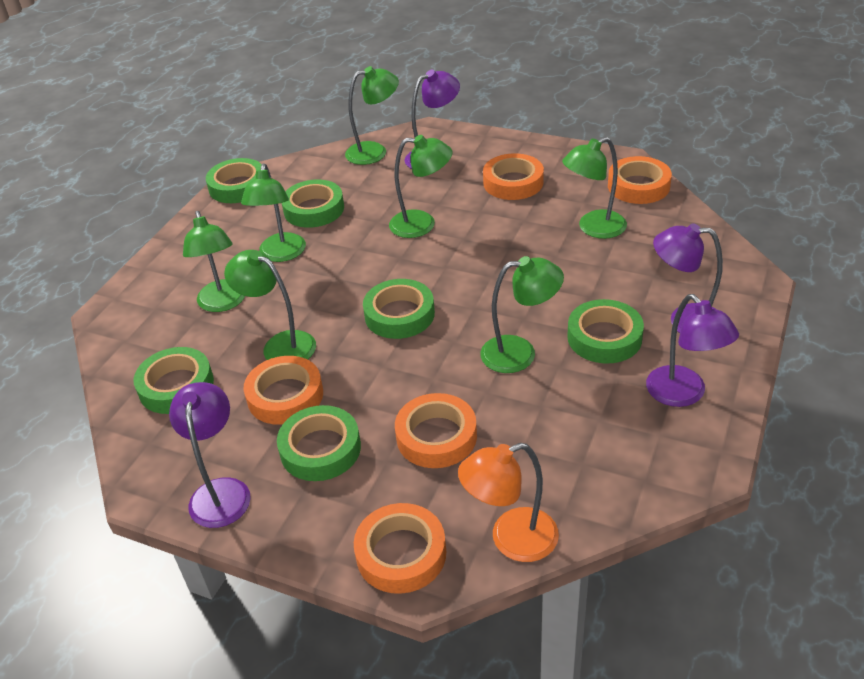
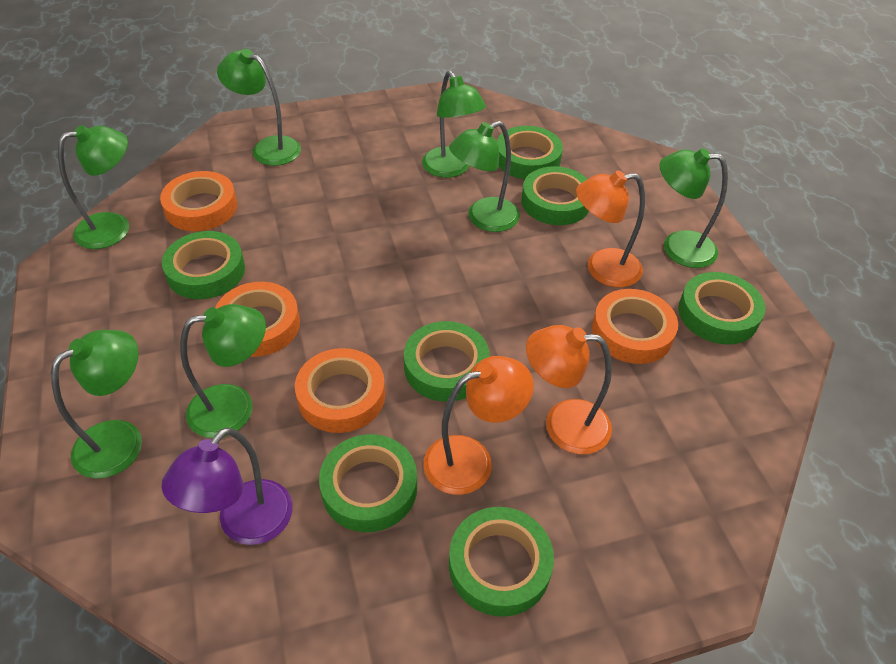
green tape: 6 -> 7
orange lamp: 1 -> 3
orange tape: 5 -> 4
purple lamp: 4 -> 1

